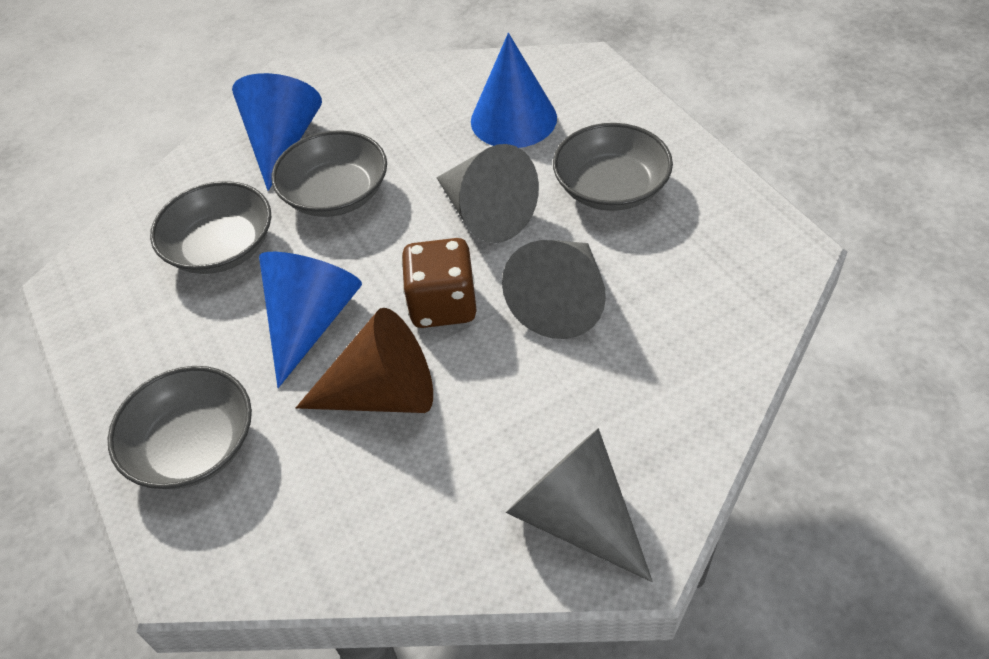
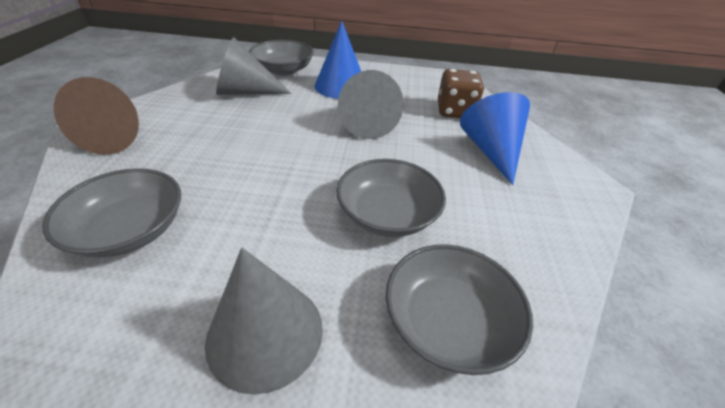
blue cone: 3 -> 2

